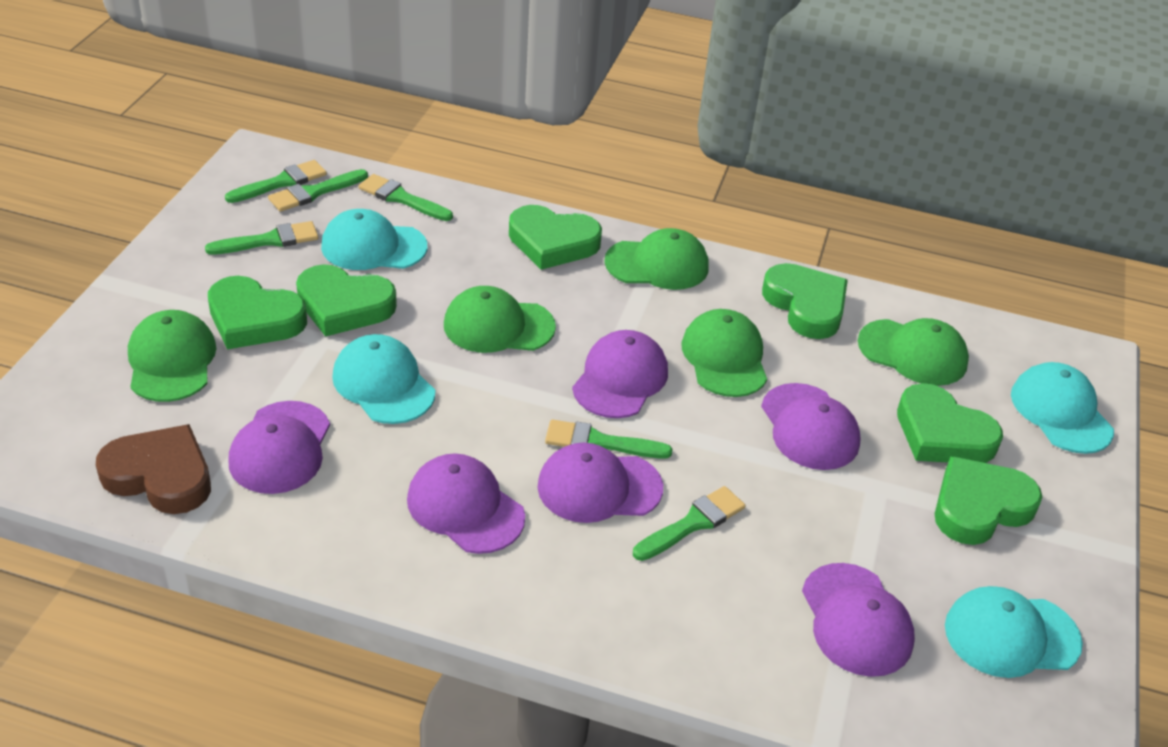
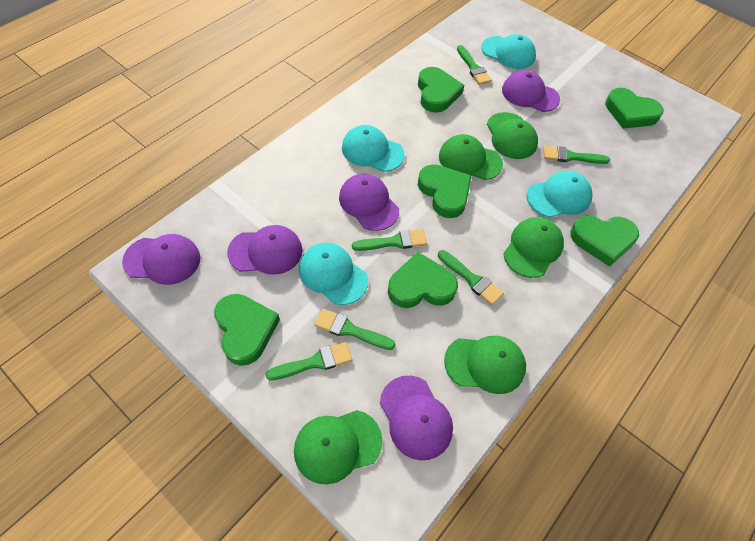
brown heart: 1 -> 0
purple cap: 6 -> 5

